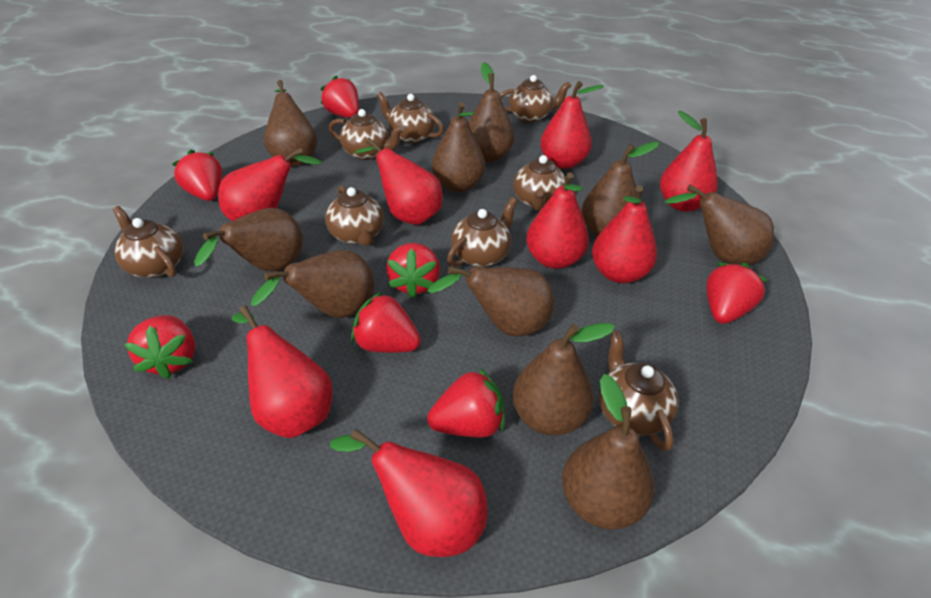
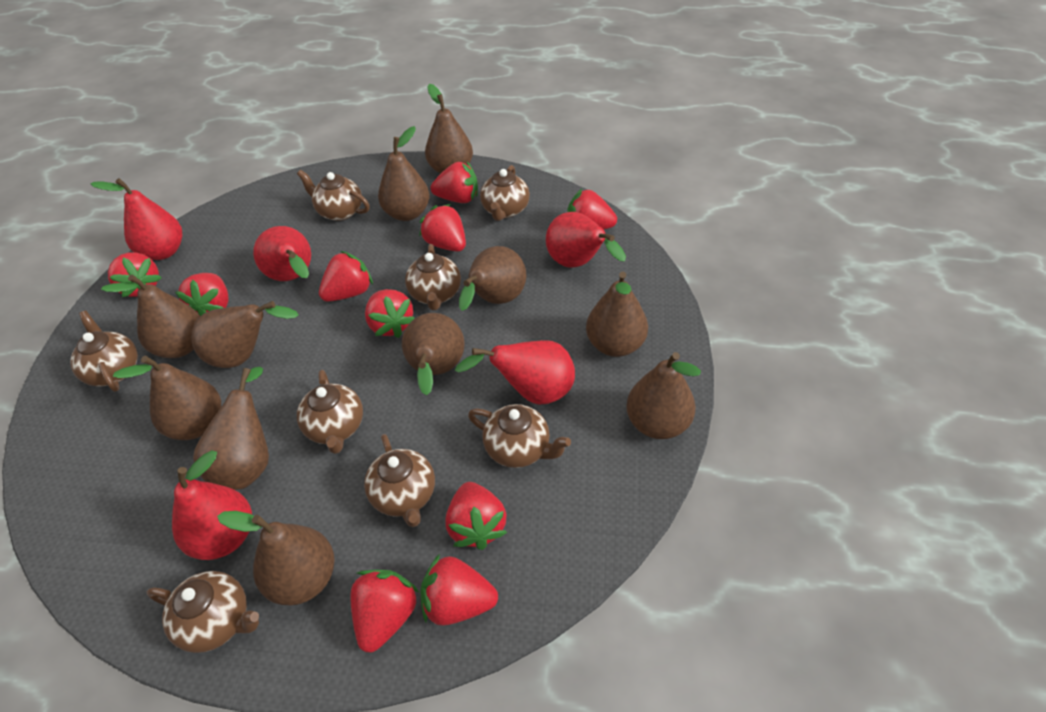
brown pear: 10 -> 11
red pear: 8 -> 5
red strawberry: 7 -> 10

